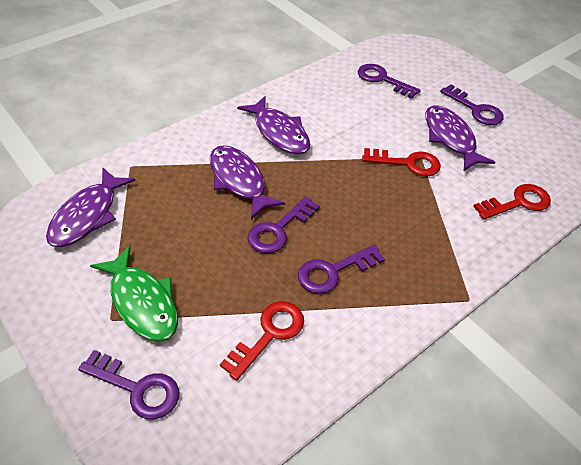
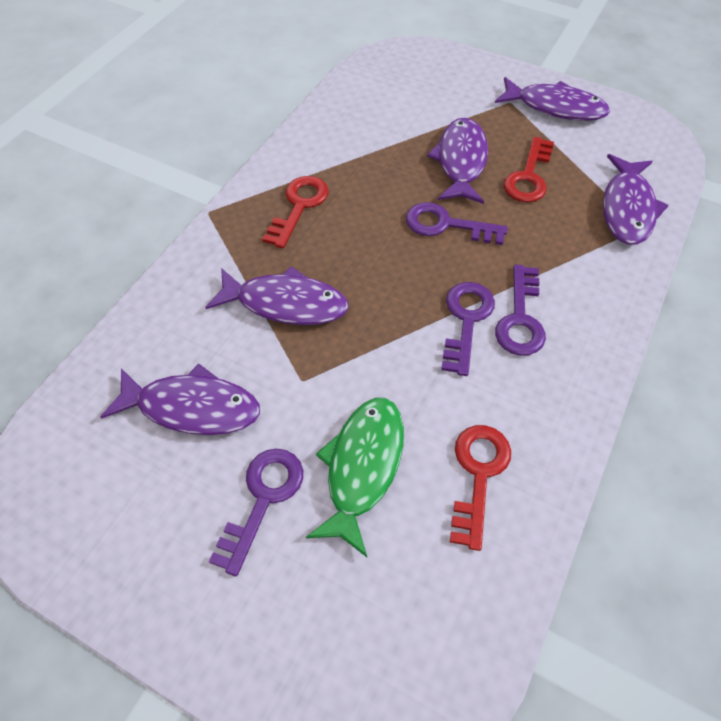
purple fish: 4 -> 5
purple key: 5 -> 4

